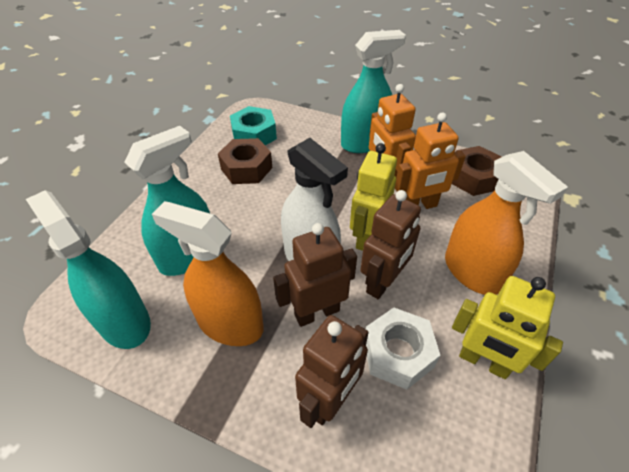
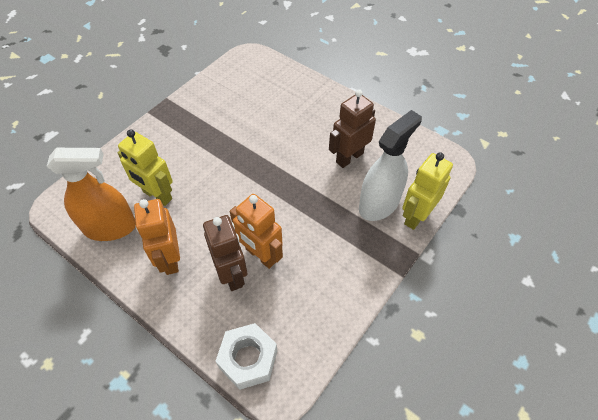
brown nut: 2 -> 0
brown robot: 3 -> 2
orange spray bottle: 2 -> 1
turquoise nut: 1 -> 0
turquoise spray bottle: 3 -> 0

